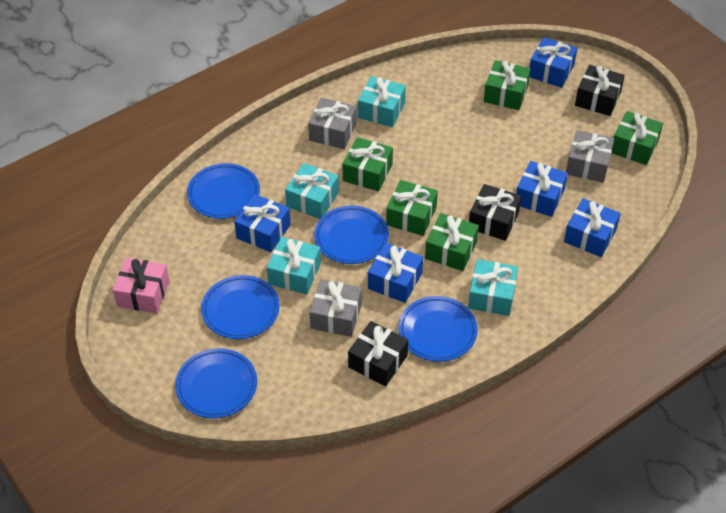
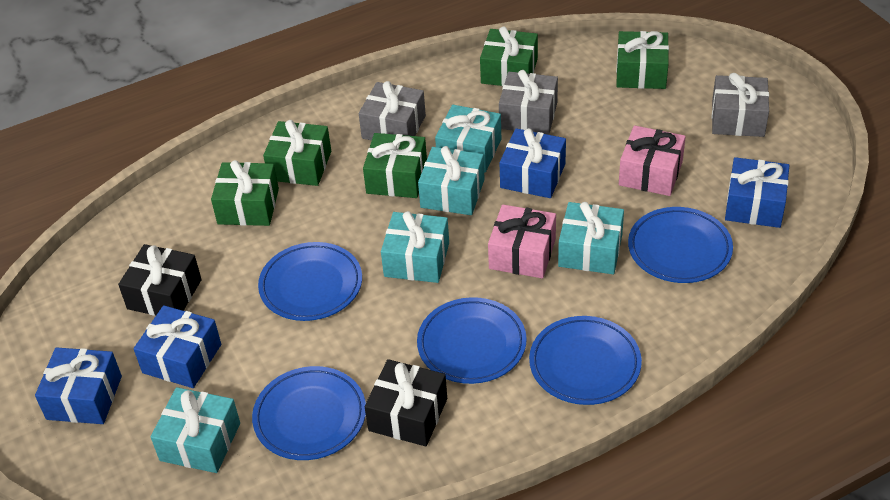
black gift: 3 -> 2
blue gift: 5 -> 4
pink gift: 1 -> 2
turquoise gift: 4 -> 5

